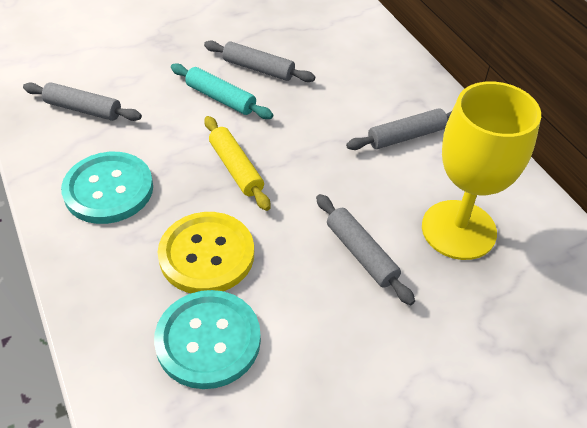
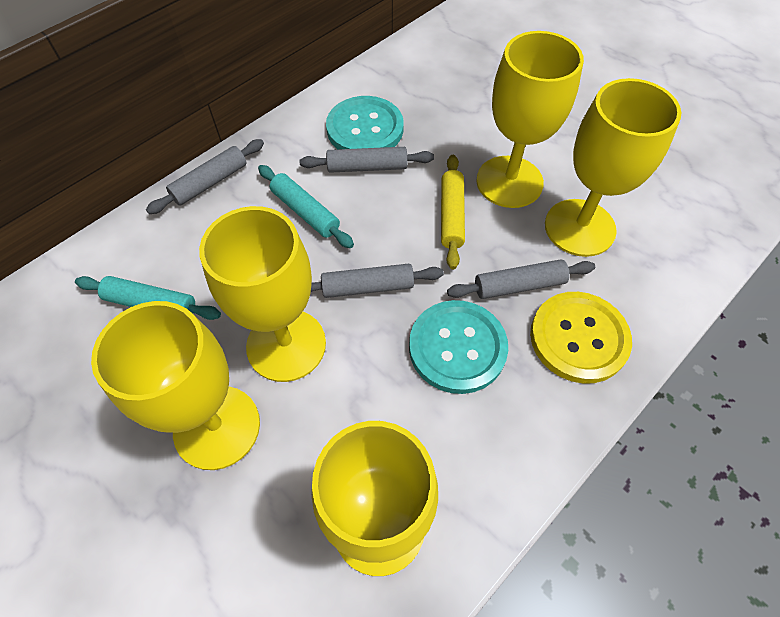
turquoise rolling pin: 1 -> 2
yellow goblet: 1 -> 5

